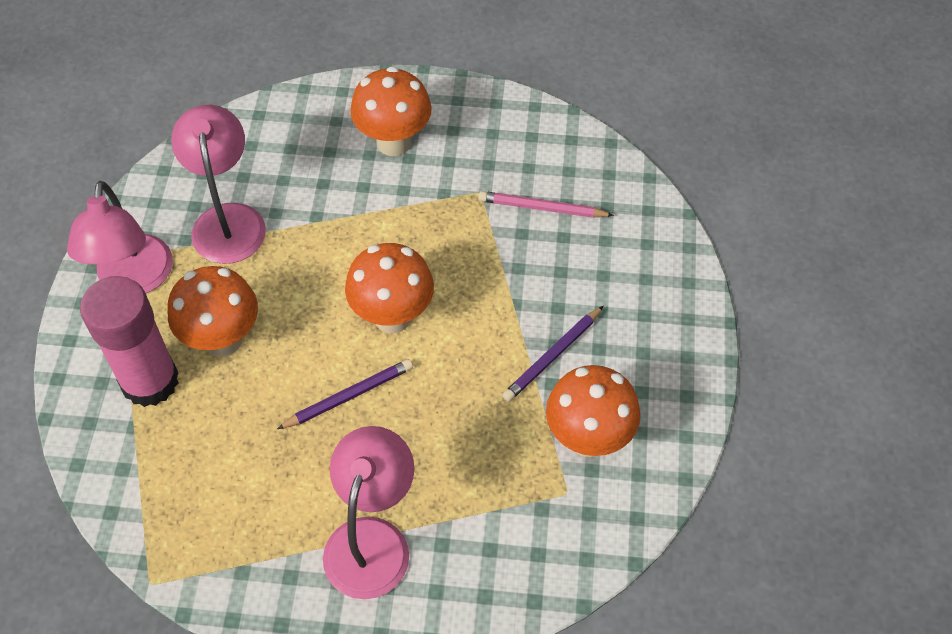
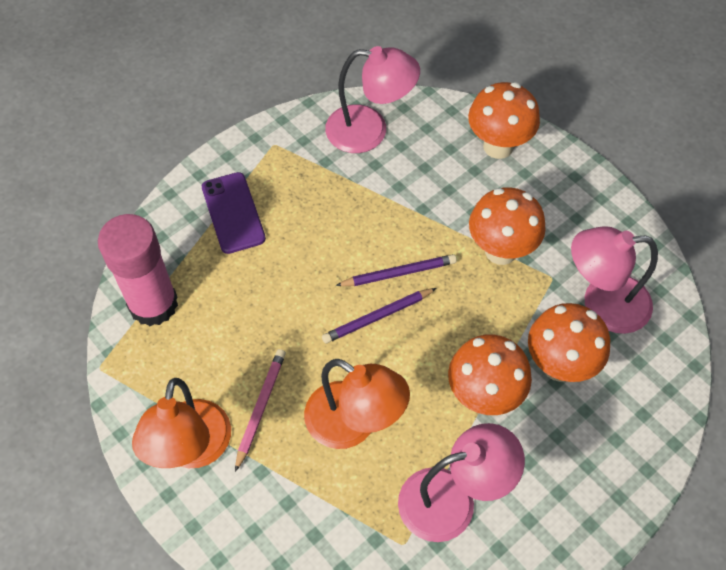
orange lamp: 0 -> 2
purple phone: 0 -> 1

